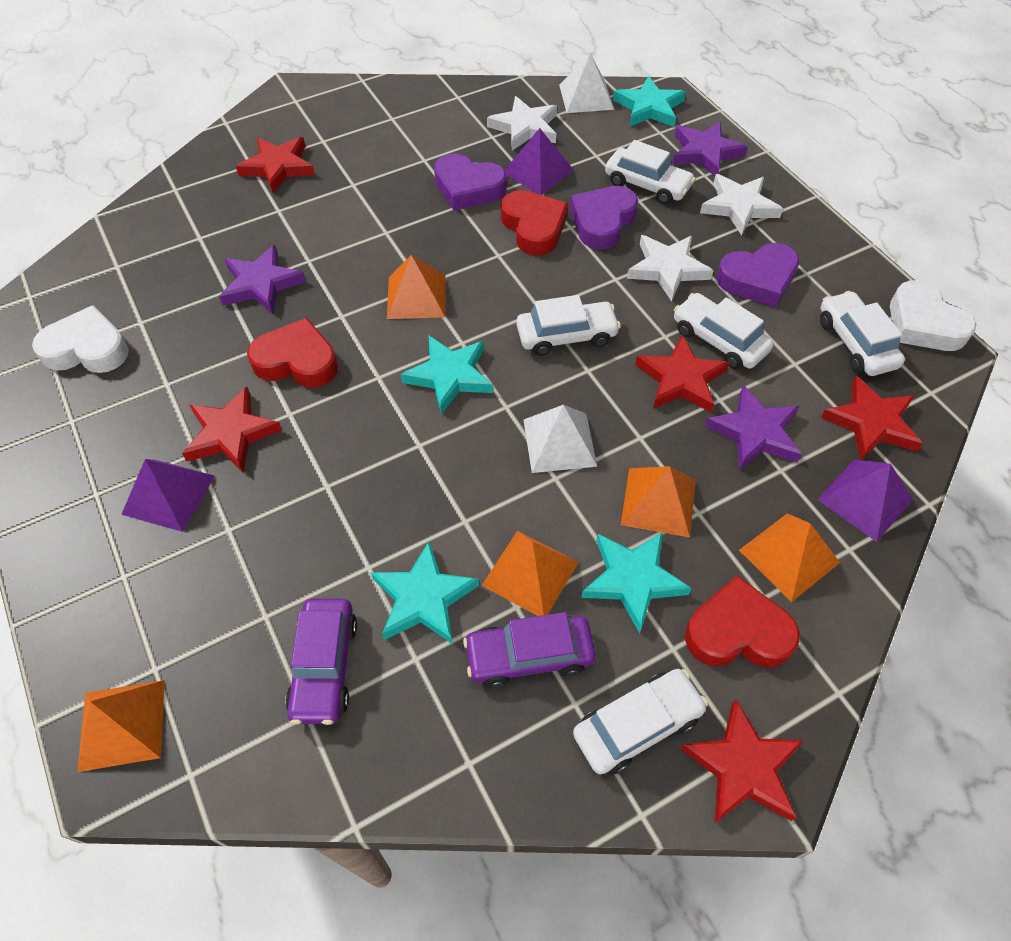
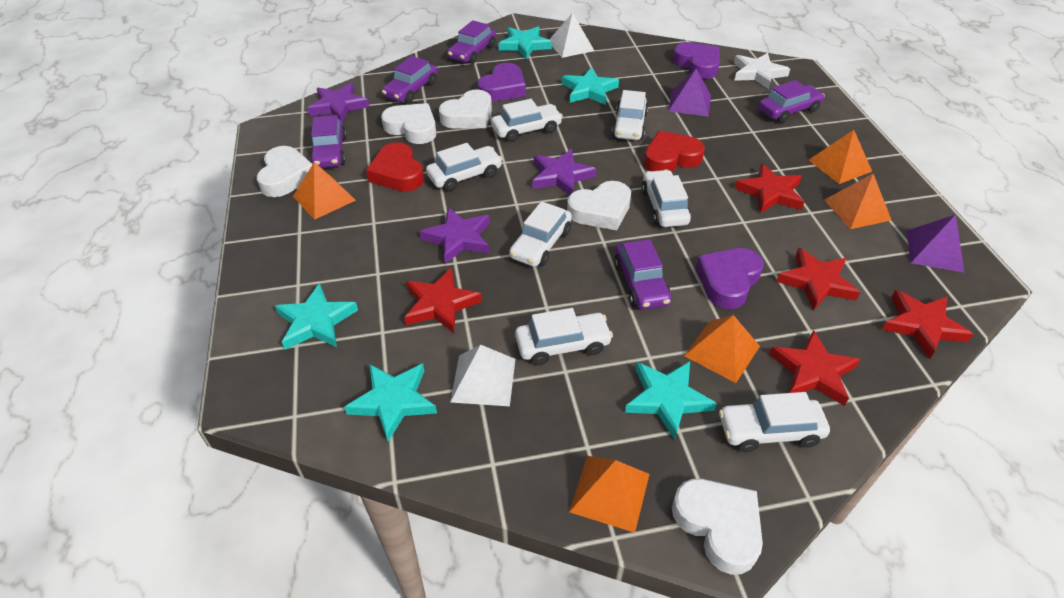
purple car: 2 -> 5
purple pyramid: 3 -> 2
red heart: 3 -> 2
turquoise star: 4 -> 5
white car: 5 -> 7
white heart: 2 -> 5
white star: 3 -> 1

